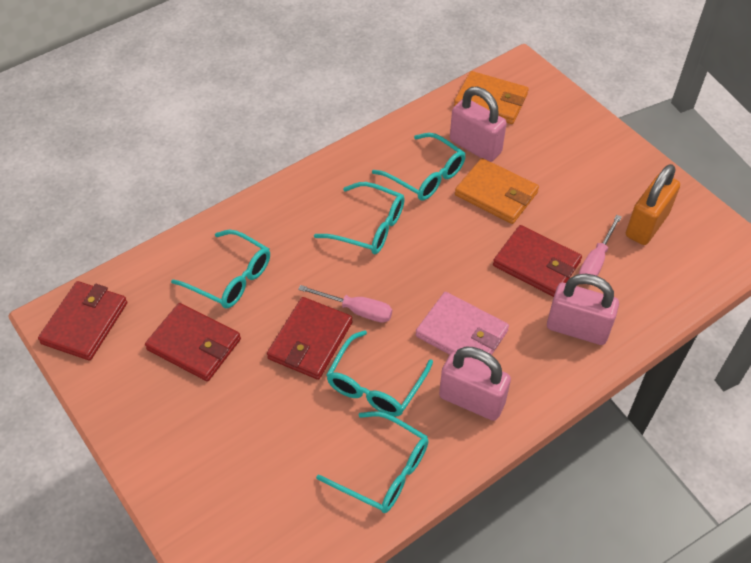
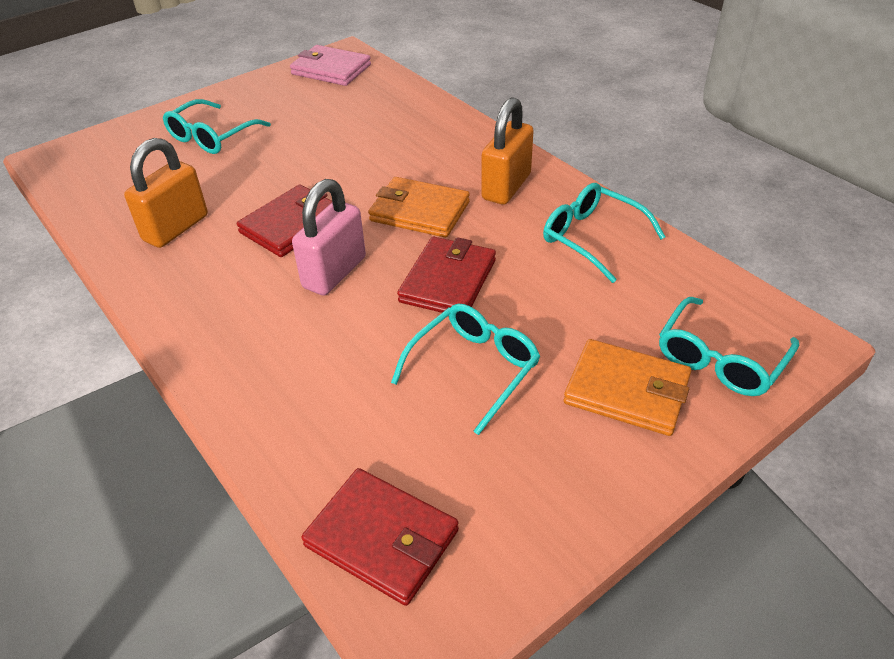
orange padlock: 1 -> 2
pink padlock: 3 -> 1
pink screwdriver: 2 -> 0
red wallet: 4 -> 3
turquoise glasses: 5 -> 4

